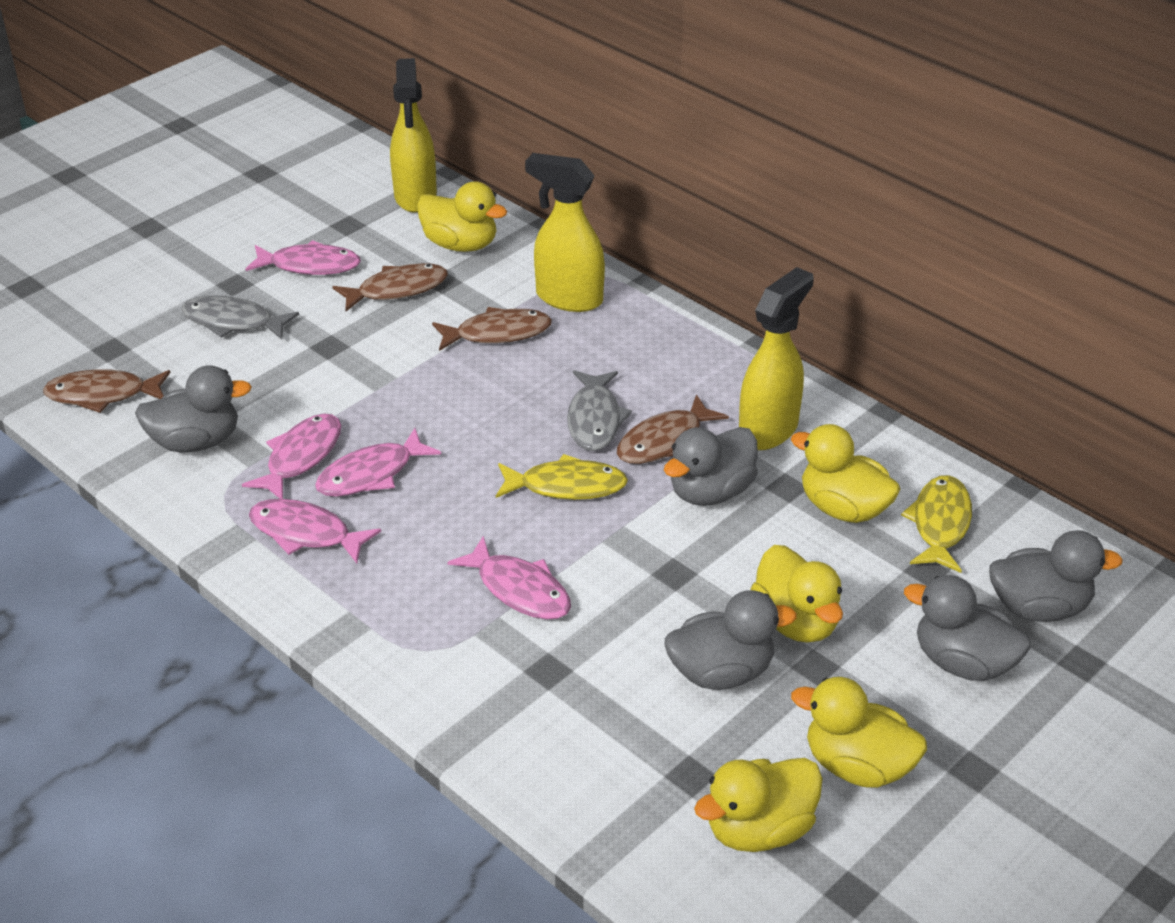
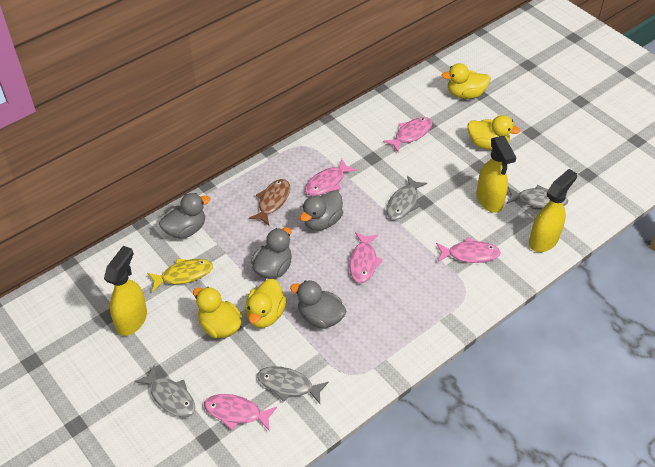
brown fish: 4 -> 1
grey duck: 5 -> 4
grey fish: 2 -> 4
yellow duck: 5 -> 4
yellow fish: 2 -> 1

